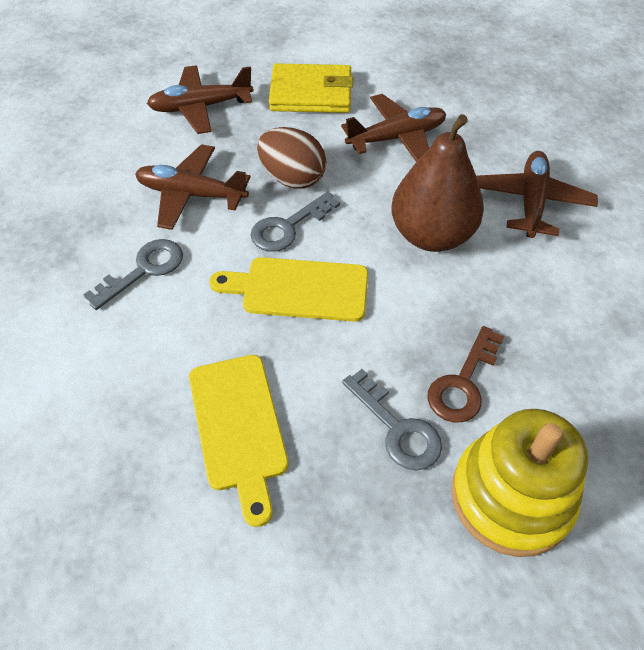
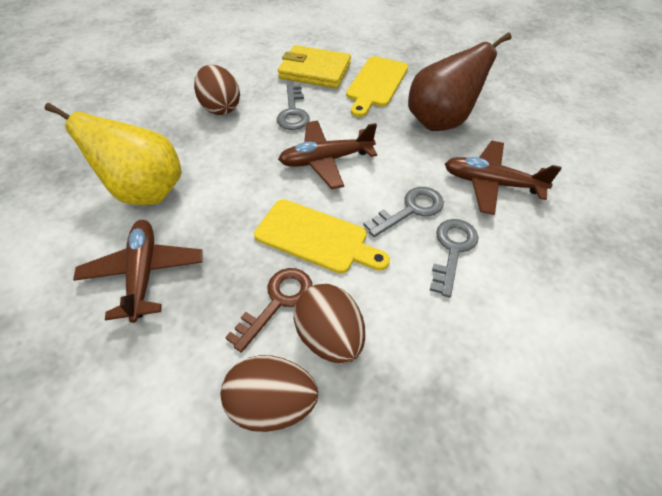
brown egg: 1 -> 3
brown plane: 4 -> 3
yellow pear: 0 -> 1
yellow stacking toy: 1 -> 0

